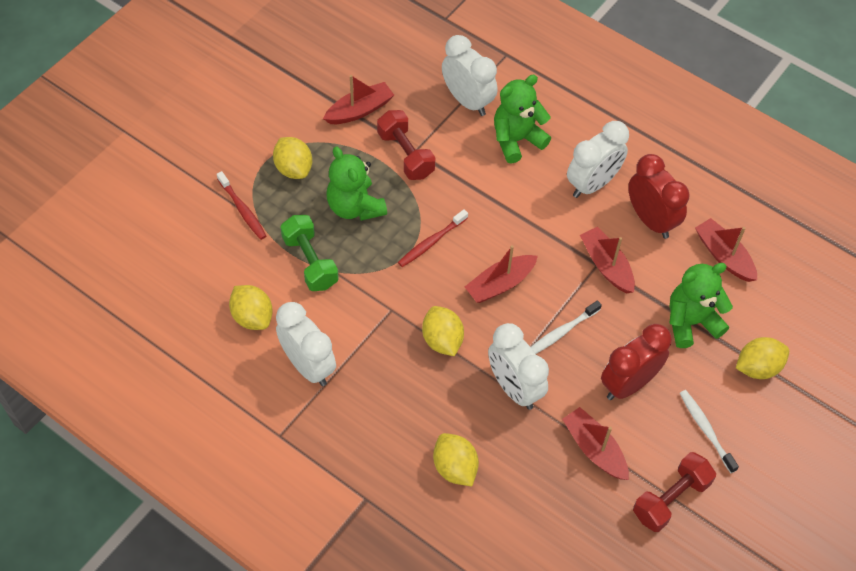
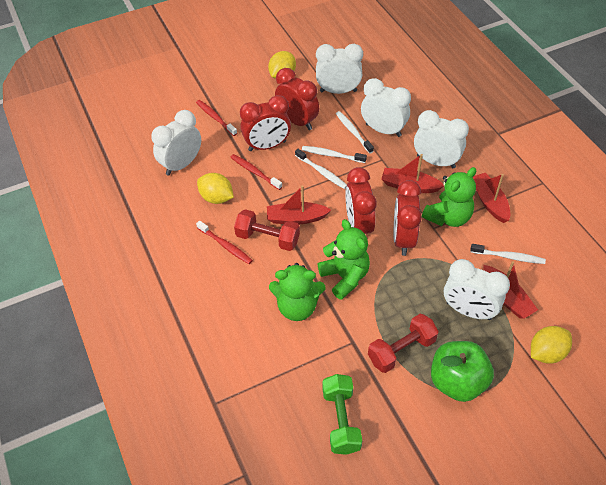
green apple: 0 -> 1
red boat: 5 -> 4
red clock: 2 -> 4
red toothbrush: 2 -> 3
white clock: 4 -> 5
white toothbrush: 2 -> 4
yellow lemon: 5 -> 3

